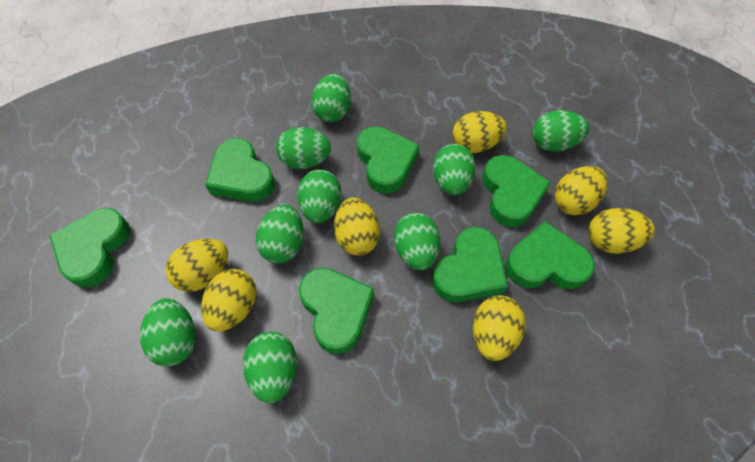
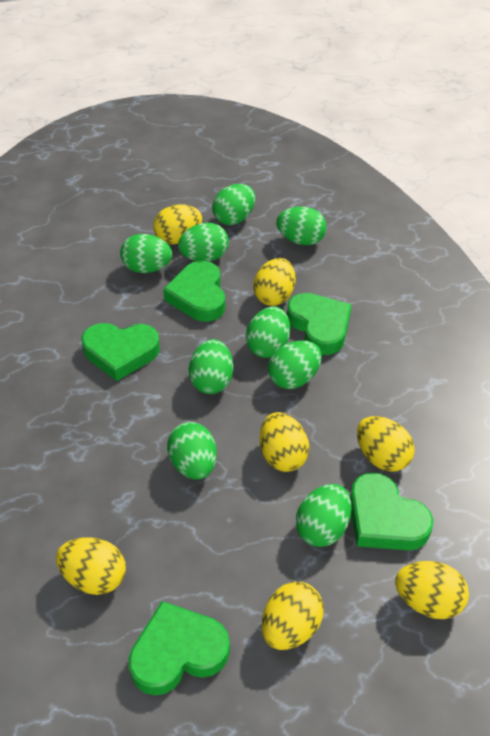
green heart: 7 -> 5

